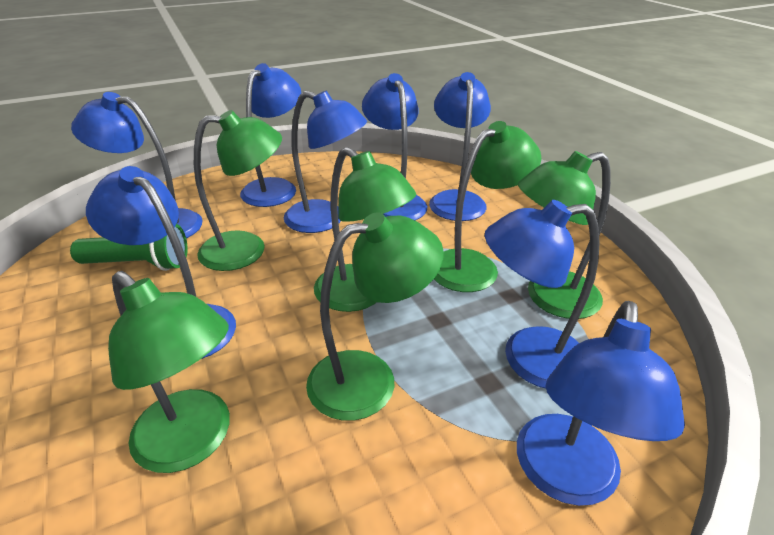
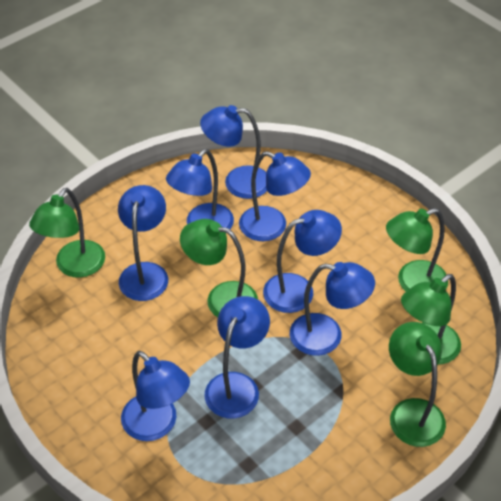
green flashlight: 1 -> 0
green lamp: 6 -> 5

